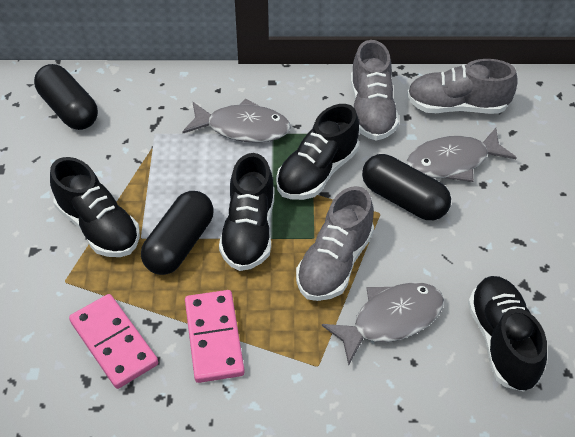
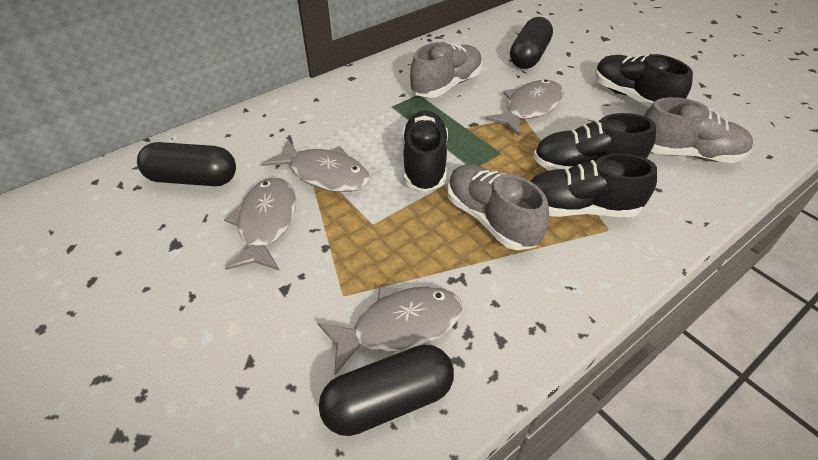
grey fish: 3 -> 4
pink domino: 2 -> 0

